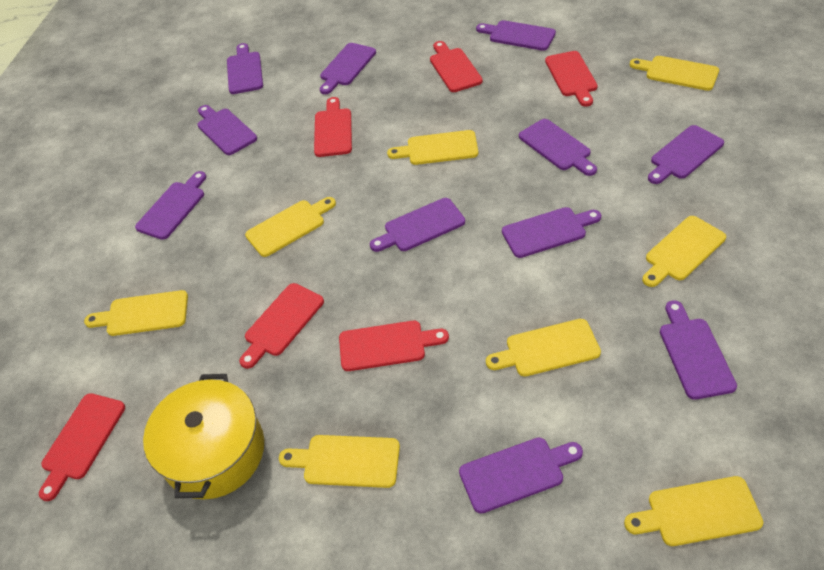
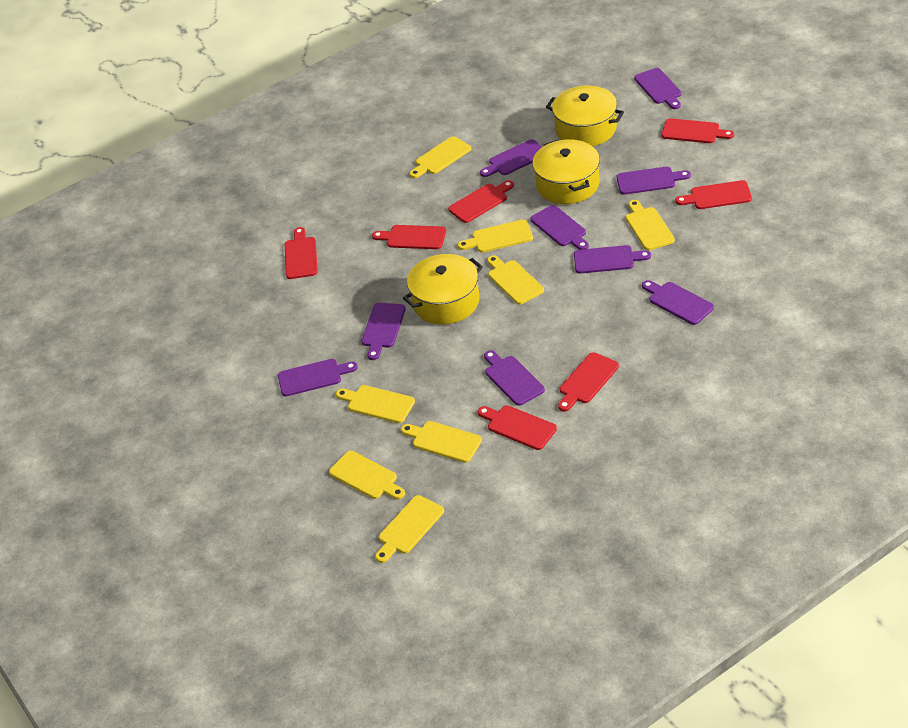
purple cutting board: 11 -> 9
red cutting board: 6 -> 7
yellow pot: 1 -> 3

